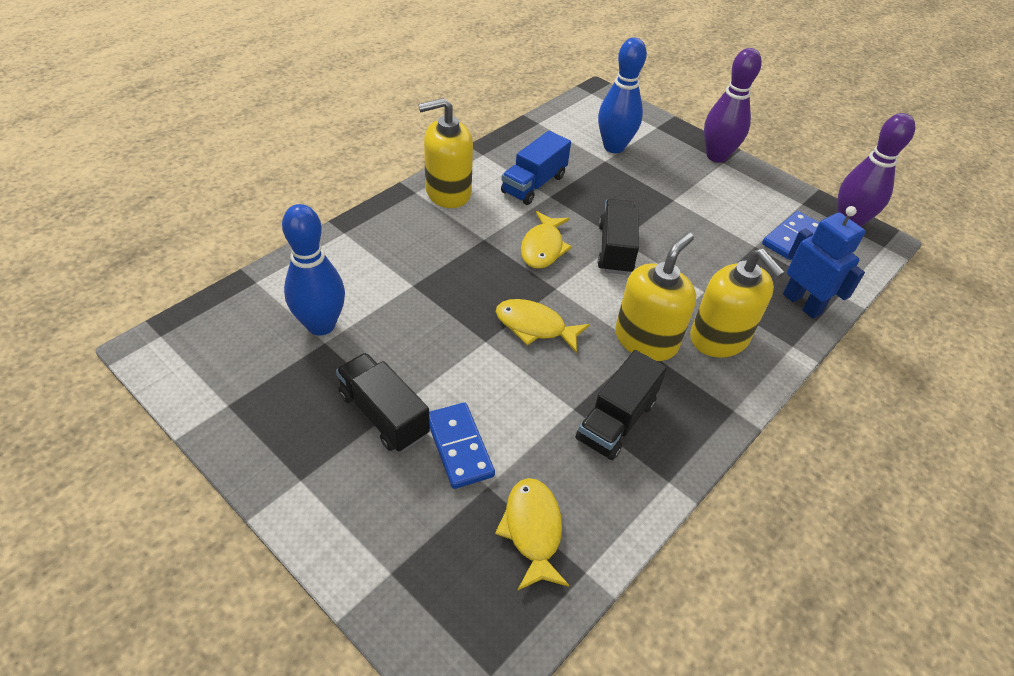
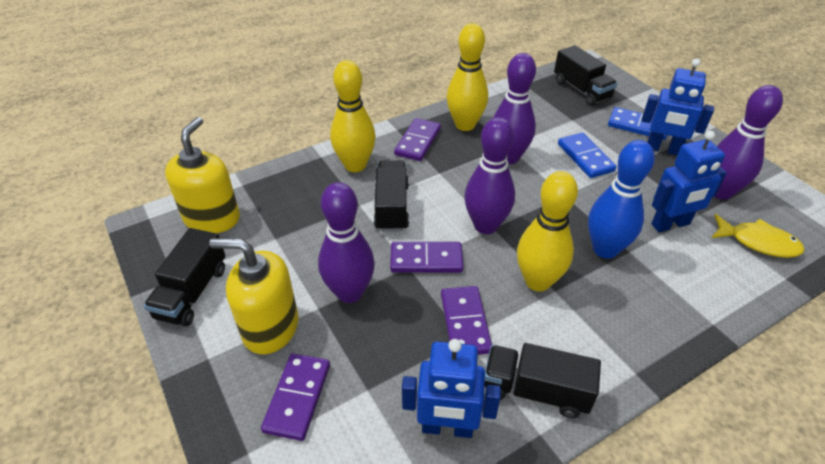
black truck: 3 -> 4
blue bowling pin: 2 -> 1
blue robot: 1 -> 3
blue truck: 1 -> 0
purple bowling pin: 2 -> 4
purple domino: 0 -> 4
yellow bowling pin: 0 -> 3
yellow fish: 3 -> 1
yellow soap dispenser: 3 -> 2

